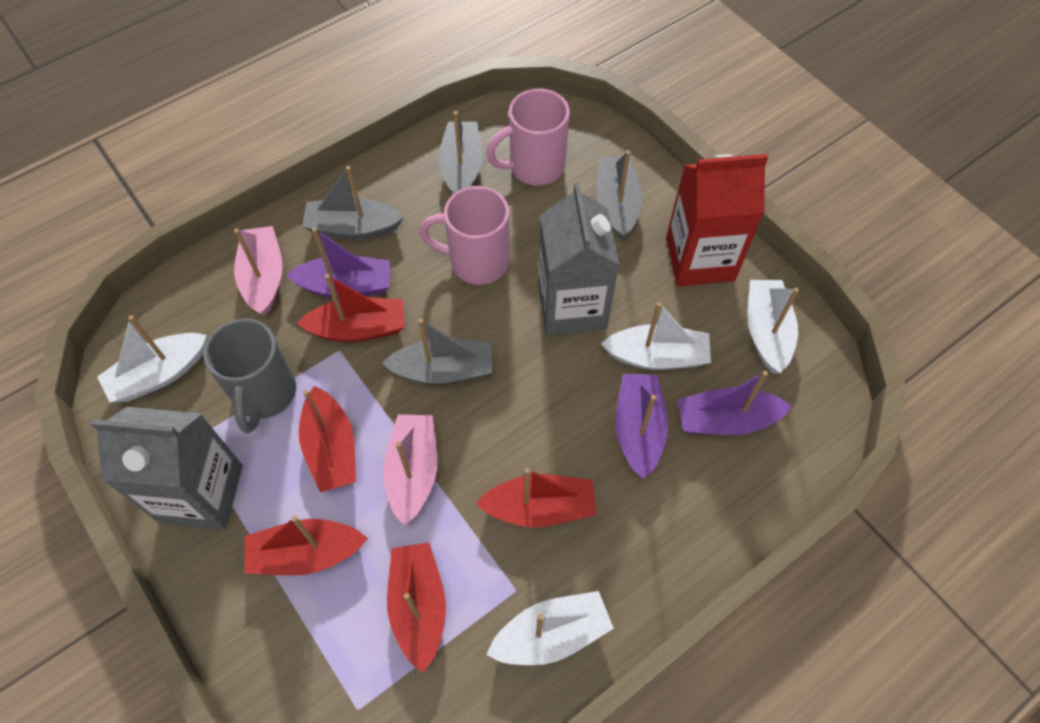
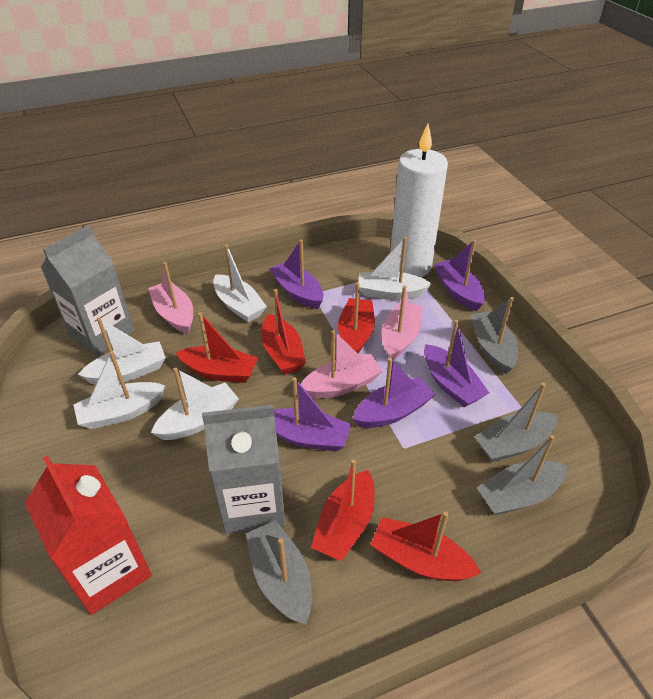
grey mug: 1 -> 0
pink boat: 2 -> 3
pink mug: 2 -> 0
purple boat: 3 -> 5
white boat: 4 -> 5
white candle: 0 -> 1

